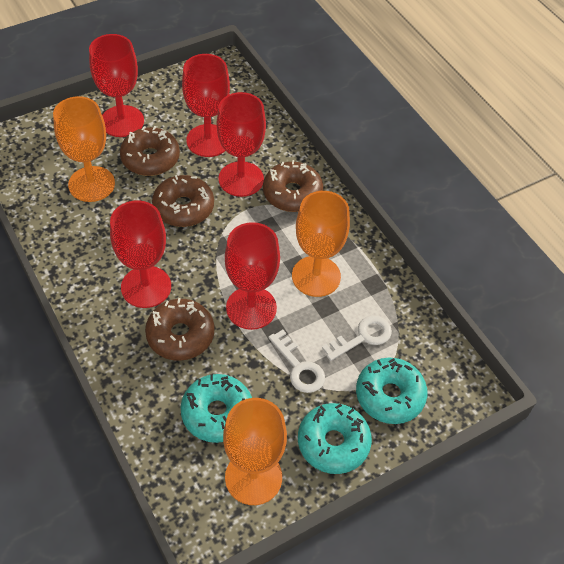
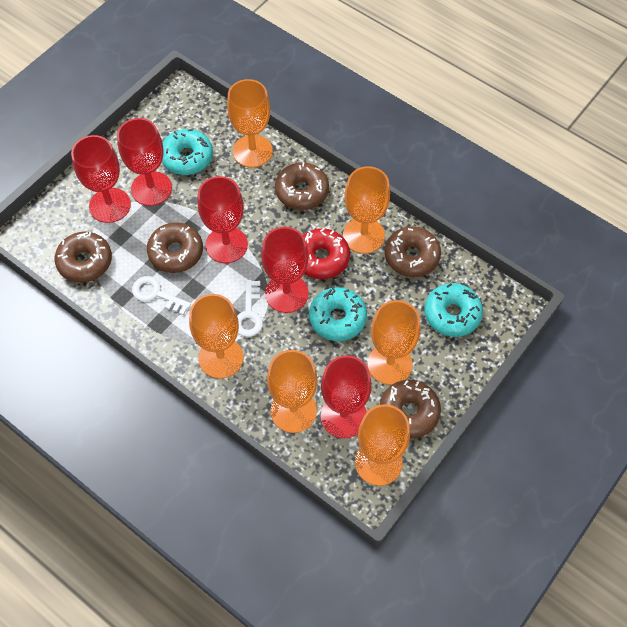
brown donut: 4 -> 5
orange goblet: 3 -> 6
red donut: 0 -> 1

